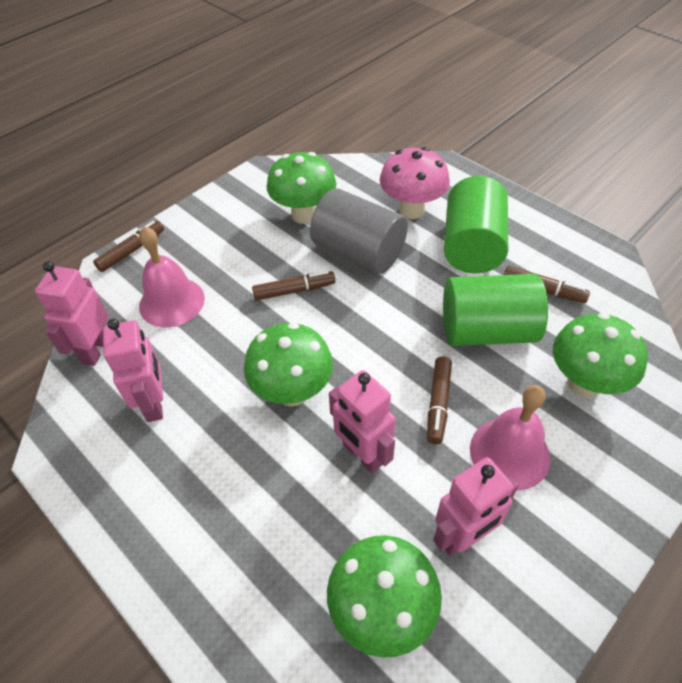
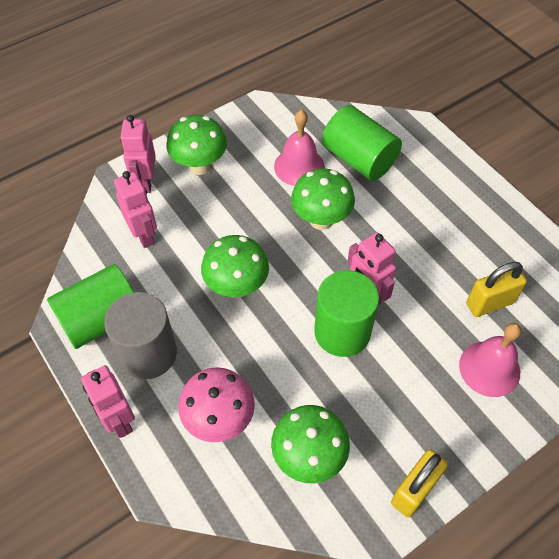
brown marker: 4 -> 0
green cylinder: 2 -> 3
yellow padlock: 0 -> 2

